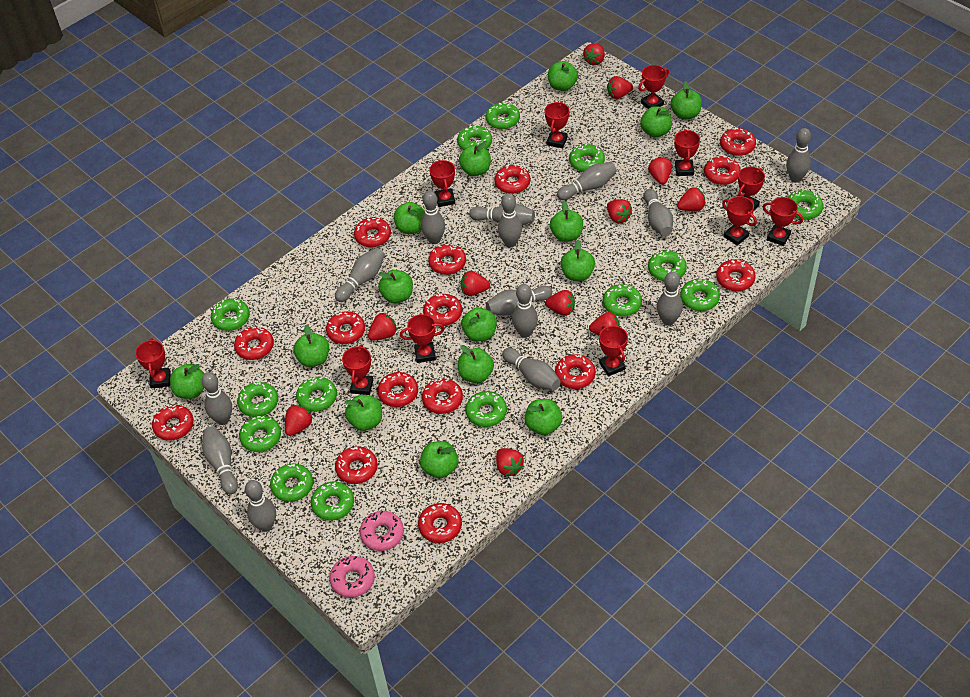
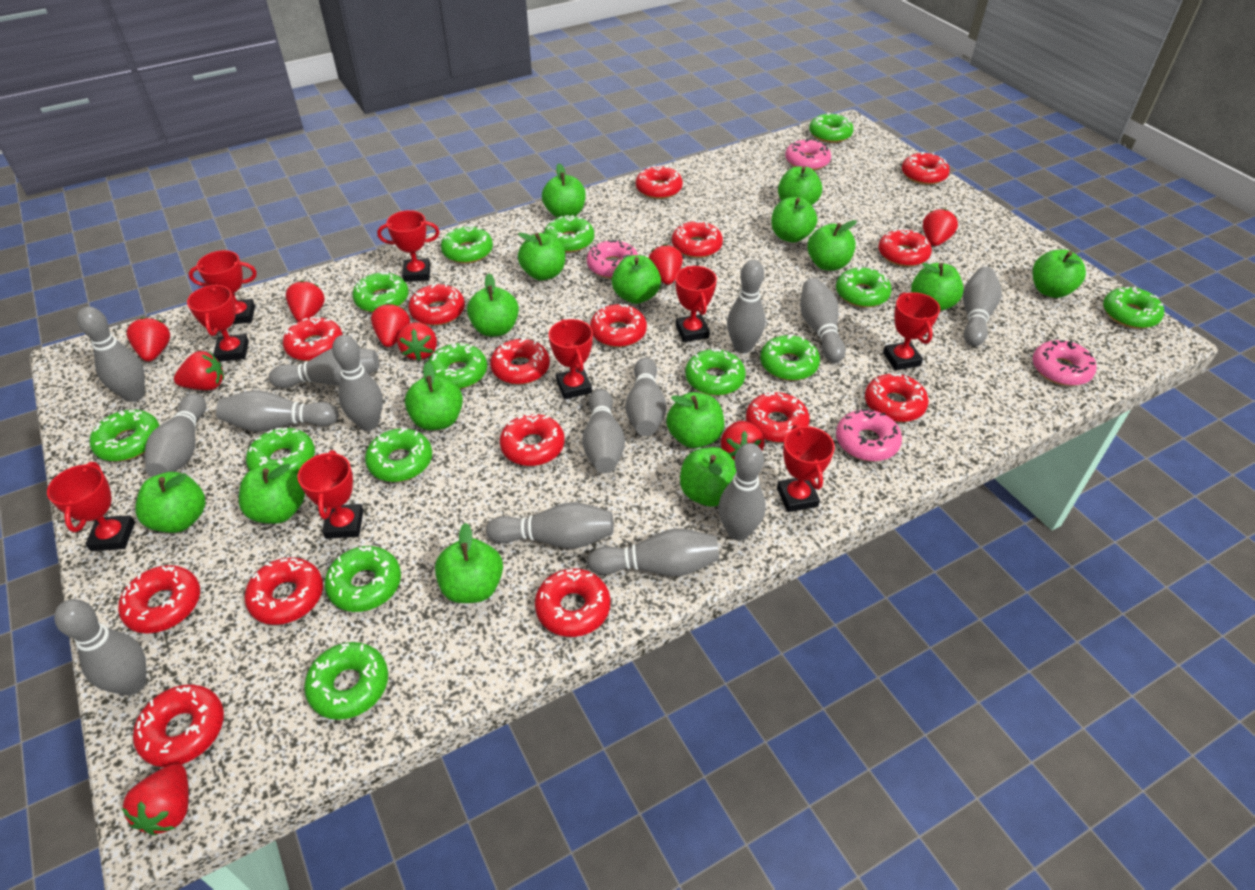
pink donut: 2 -> 4
red strawberry: 11 -> 9
red trophy: 11 -> 9

